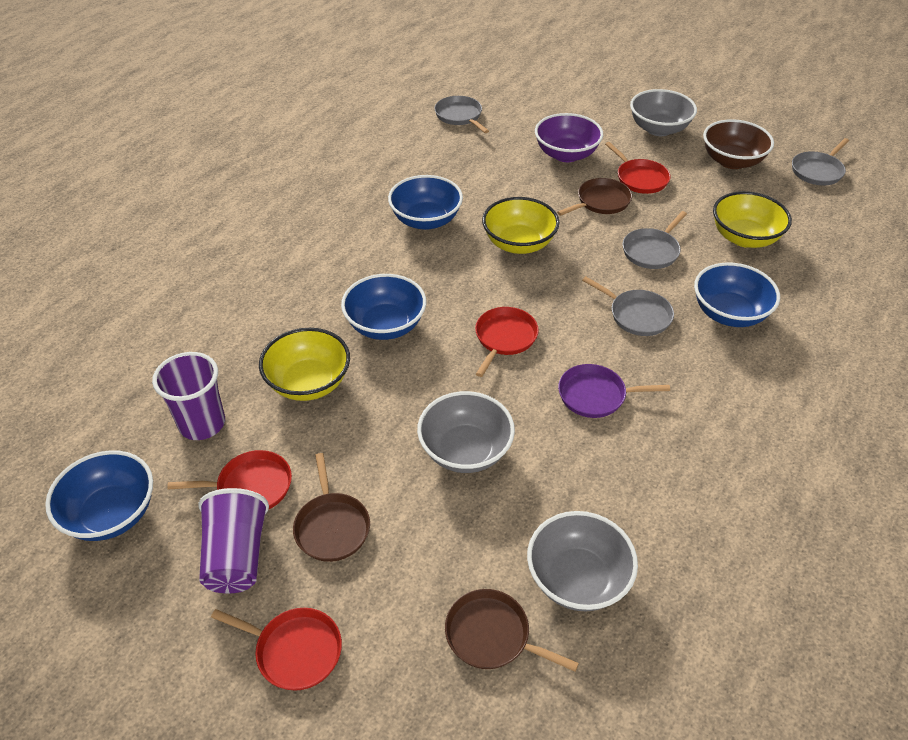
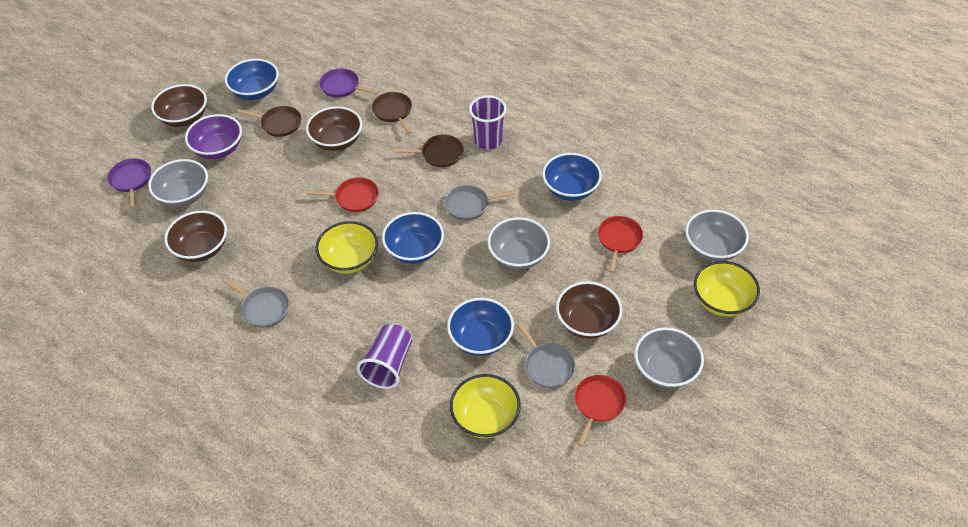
brown bowl: 1 -> 4
grey bowl: 3 -> 4
grey pan: 4 -> 3
purple pan: 1 -> 2
red pan: 4 -> 3

